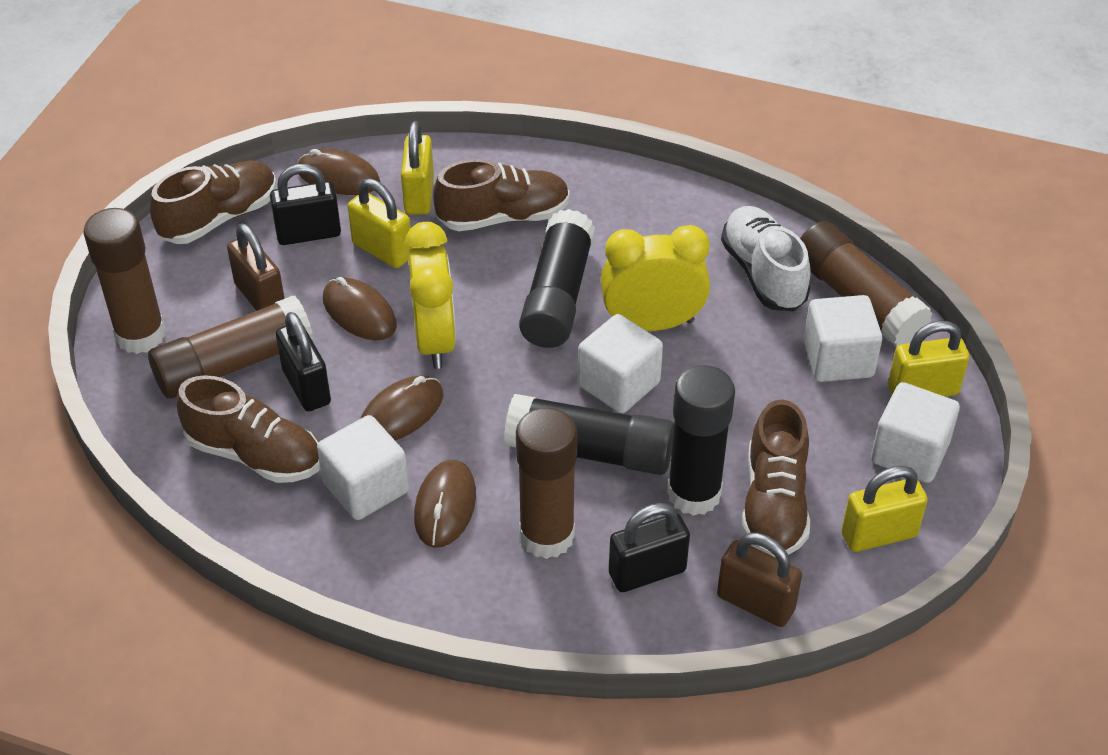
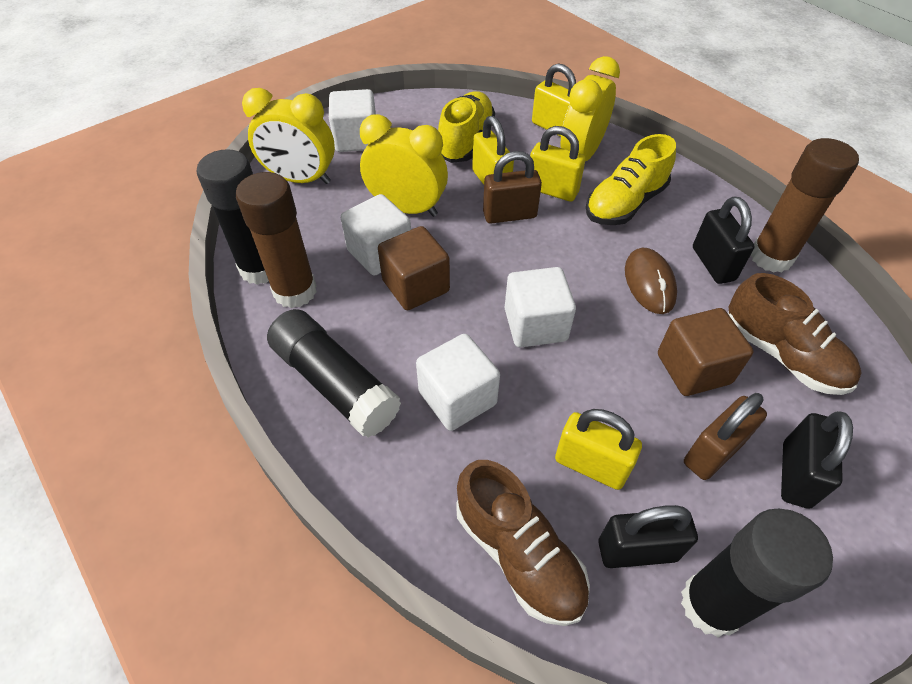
brown cube: 0 -> 2
brown glue stick: 4 -> 2
brown mouse: 4 -> 1
brown shoe: 4 -> 2
white shoe: 1 -> 0
yellow clock: 2 -> 3
yellow shoe: 0 -> 2

